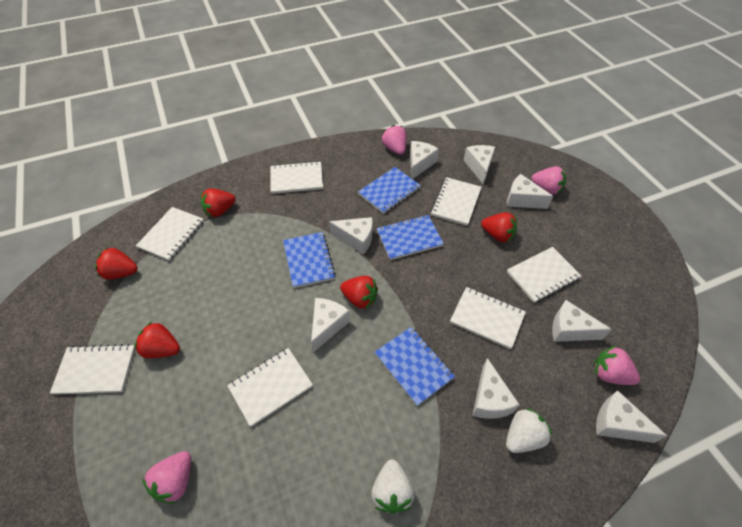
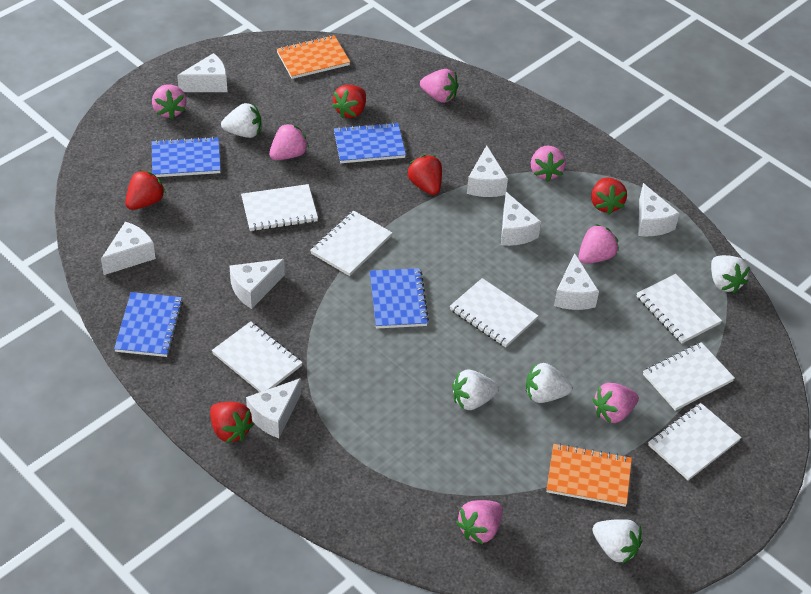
orange notebook: 0 -> 2
pink strawberry: 4 -> 7
white strawberry: 2 -> 5

